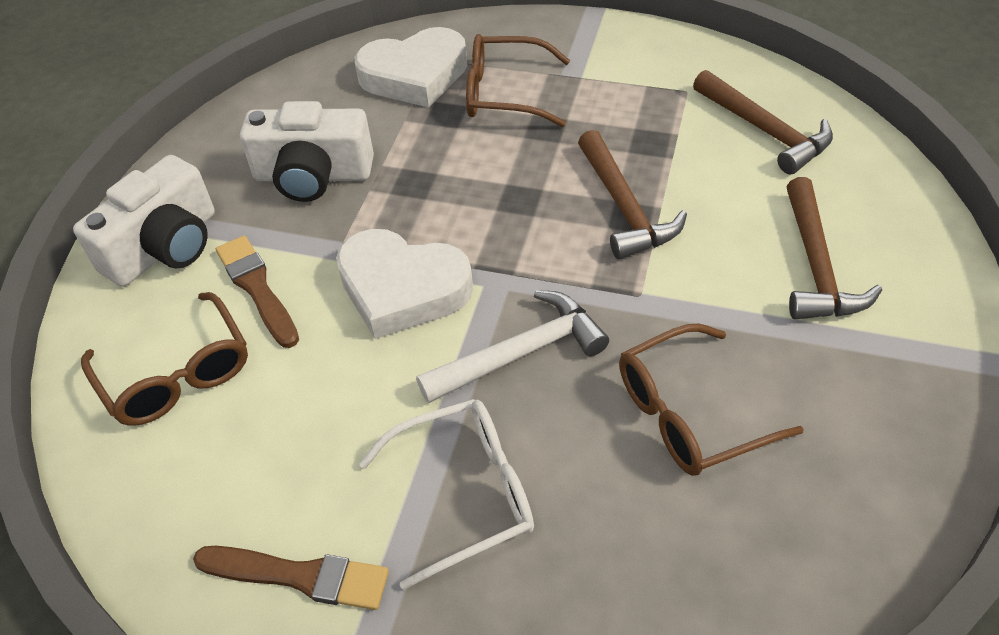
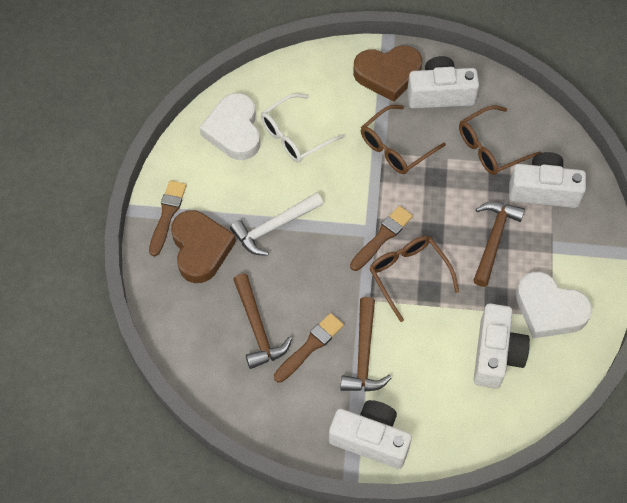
brown brush: 2 -> 3
brown heart: 0 -> 2
white camera: 2 -> 4

